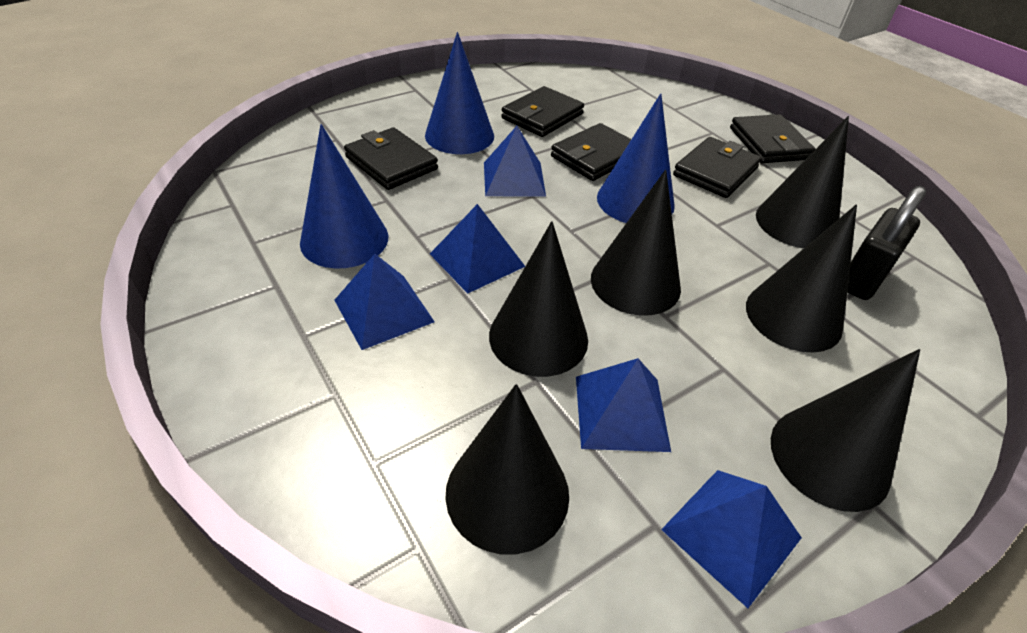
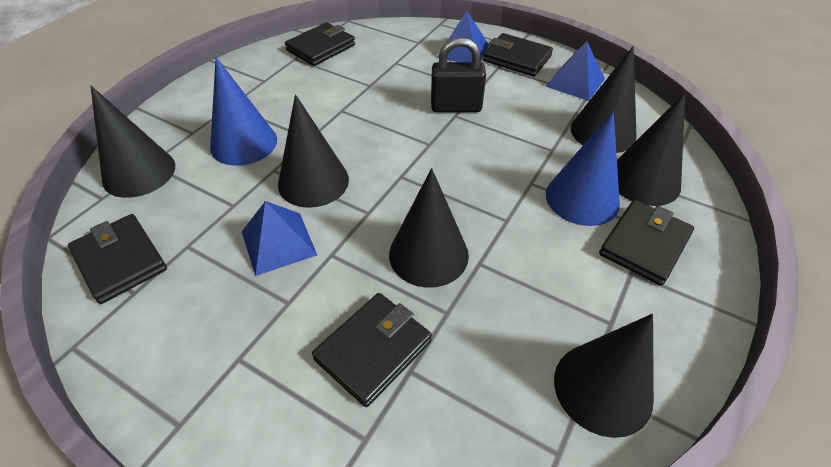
blue cone: 3 -> 2
blue pyramid: 5 -> 3

